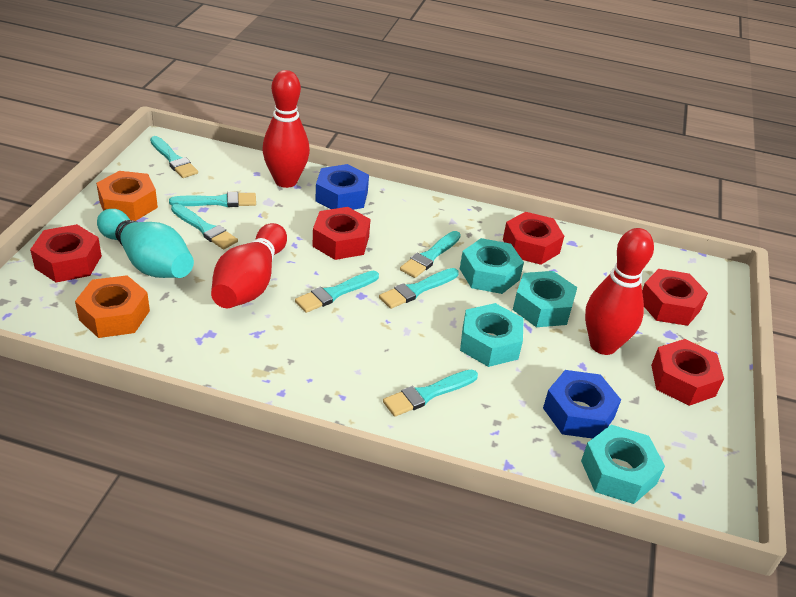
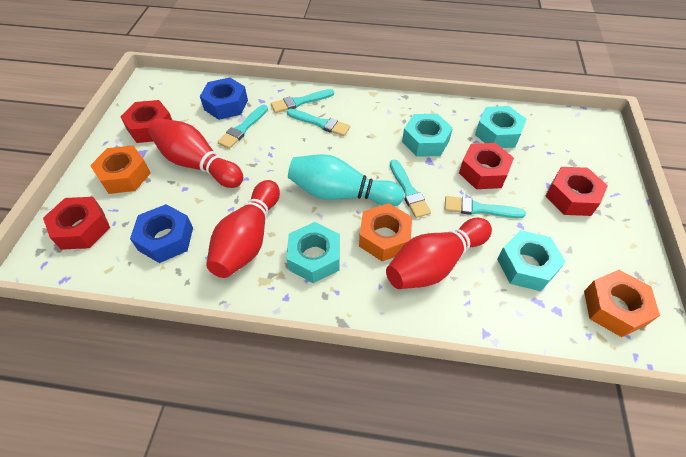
orange nut: 2 -> 3
red nut: 5 -> 4
turquoise brush: 7 -> 5

